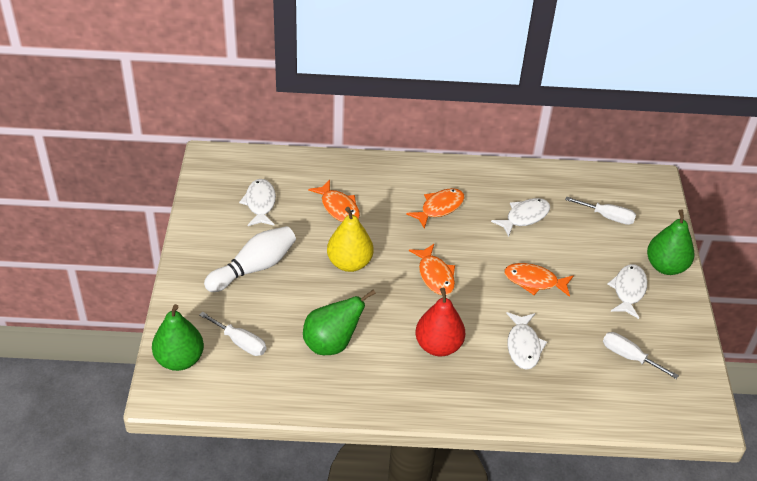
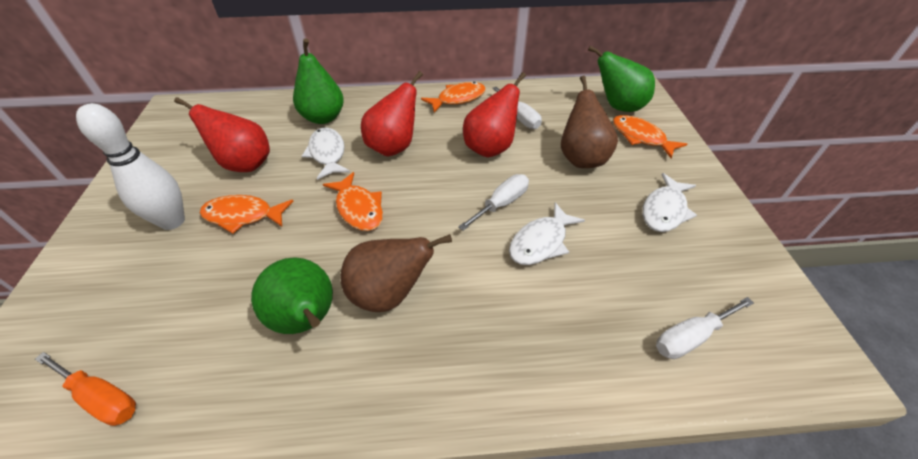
brown pear: 0 -> 2
orange screwdriver: 0 -> 1
red pear: 1 -> 3
white fish: 4 -> 3
yellow pear: 1 -> 0

